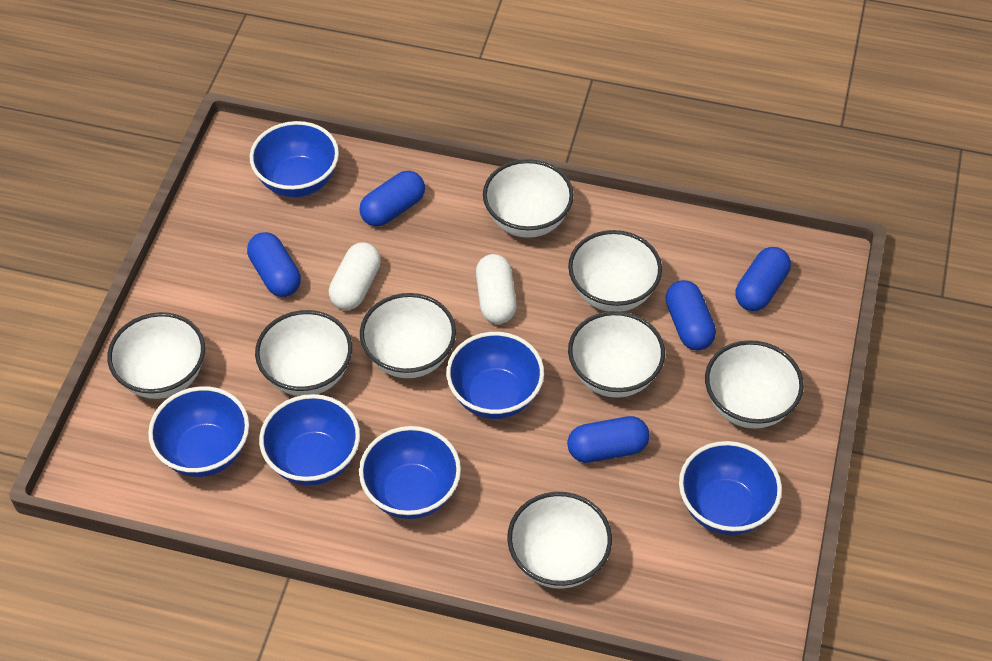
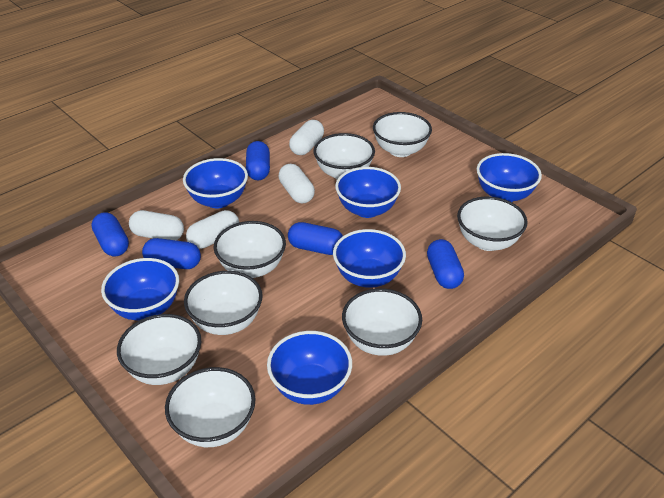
white capsule: 2 -> 4

